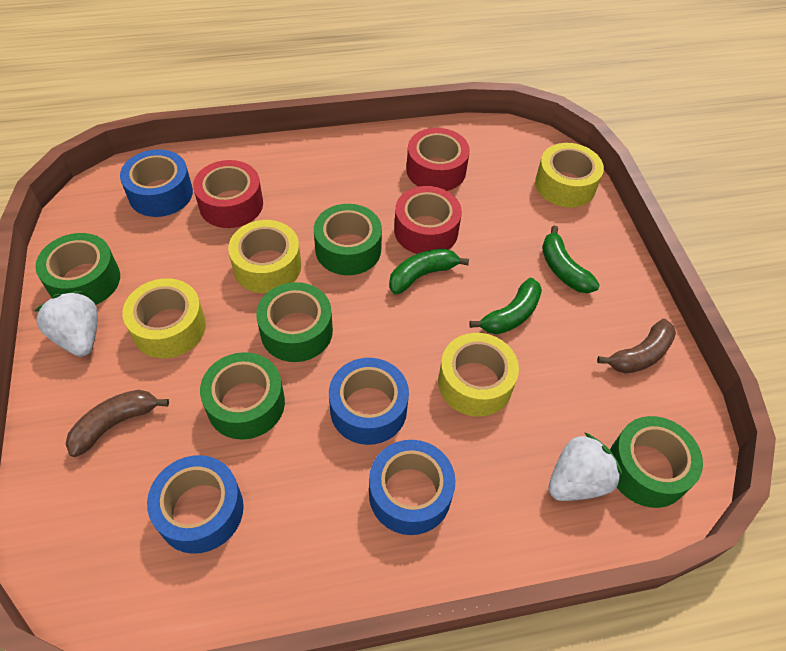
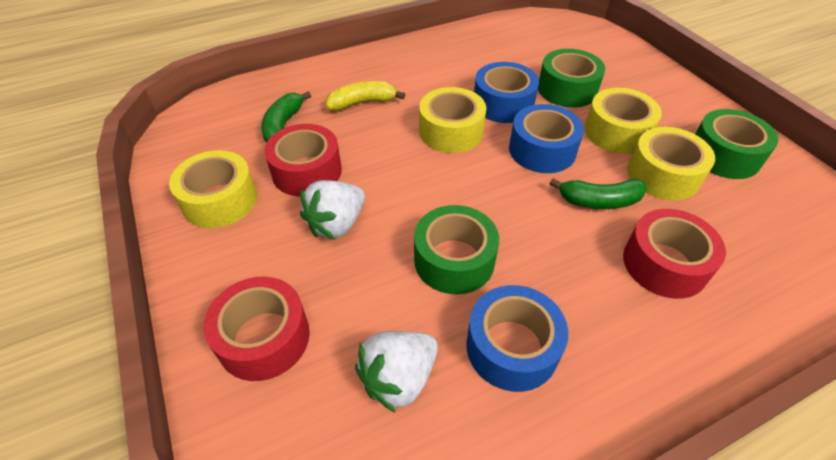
blue tape: 4 -> 3
brown banana: 2 -> 0
green banana: 3 -> 2
green tape: 5 -> 3
yellow banana: 0 -> 1

